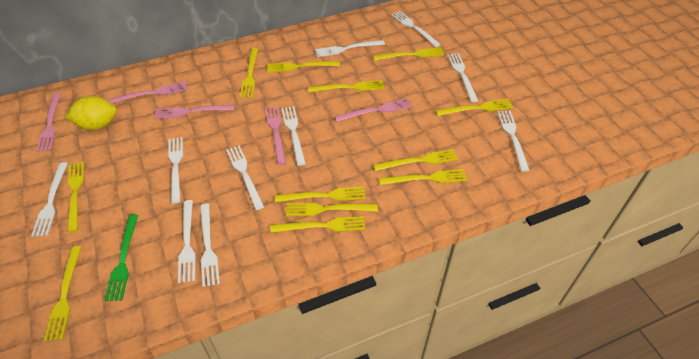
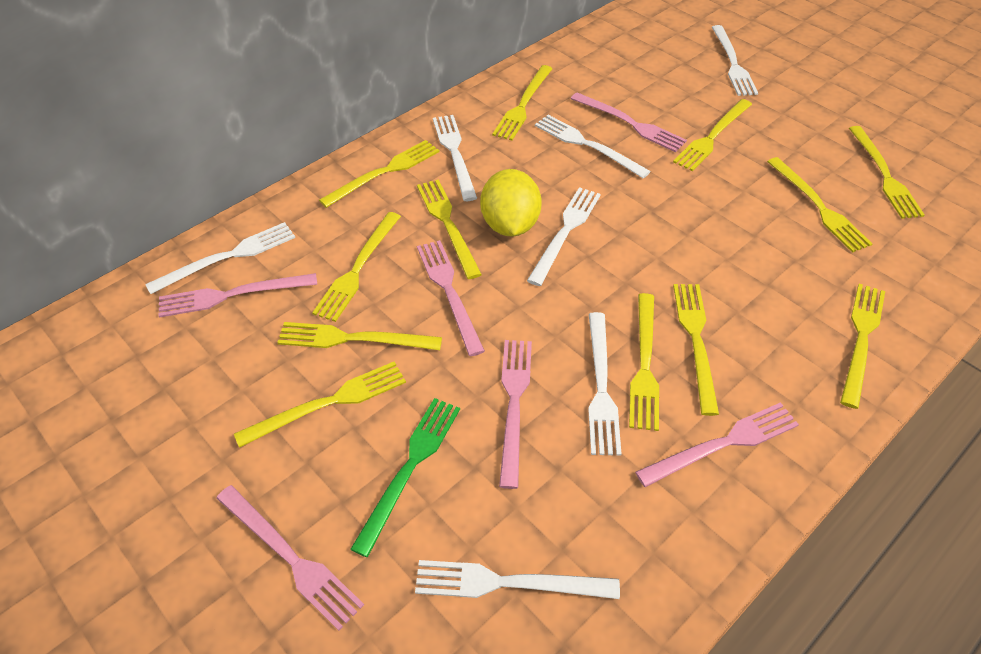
pink fork: 5 -> 6
white fork: 10 -> 7

